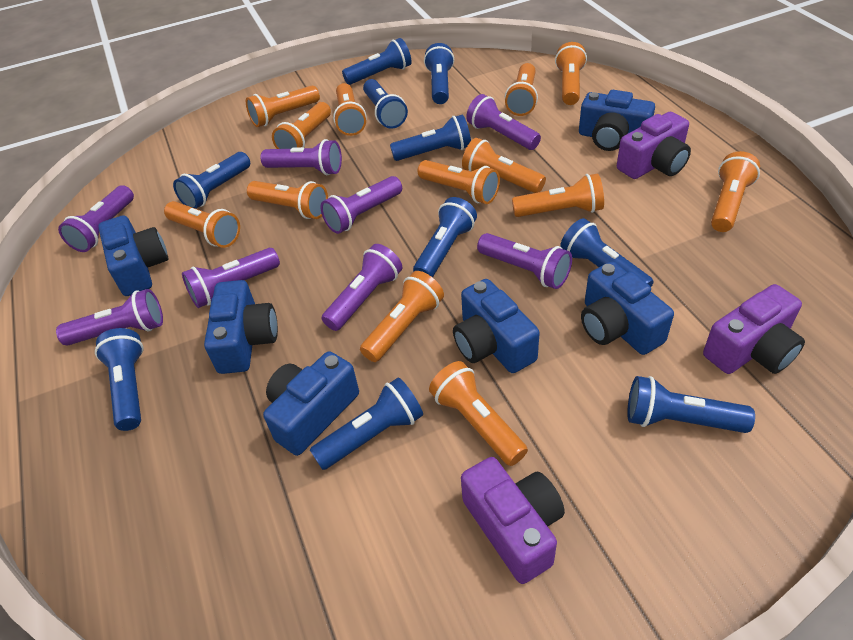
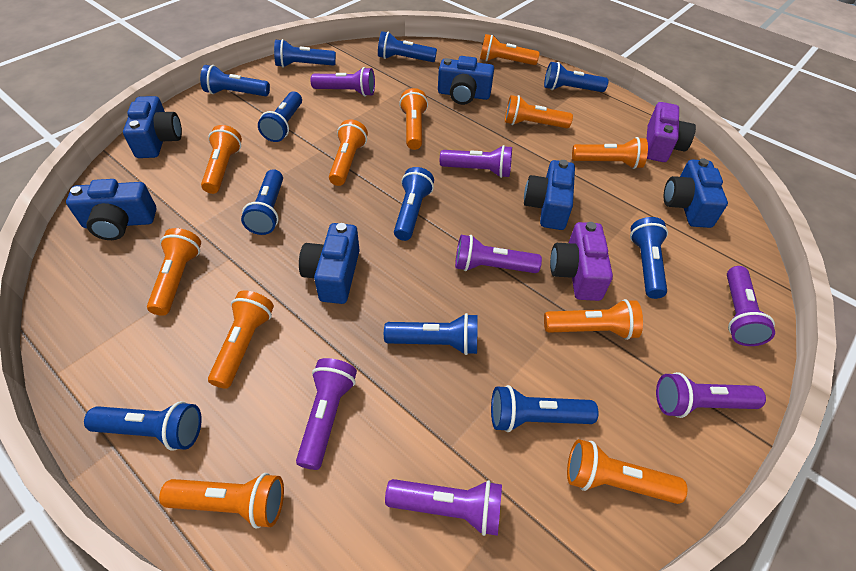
blue flashlight: 10 -> 11
orange flashlight: 13 -> 11
purple camera: 3 -> 2
purple flashlight: 8 -> 7

